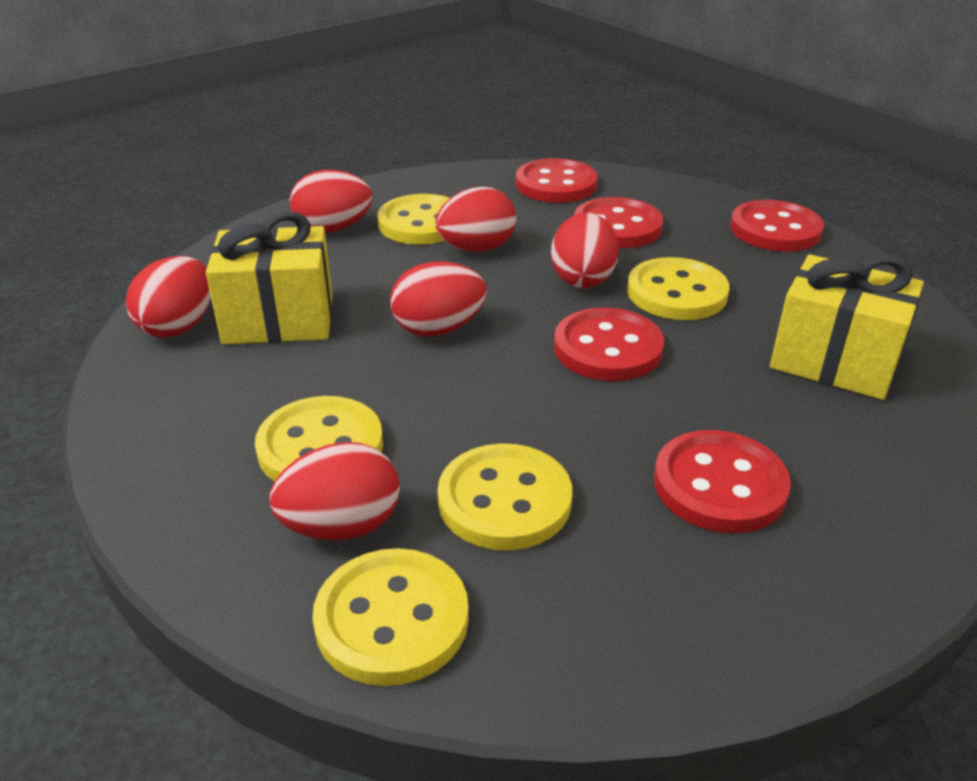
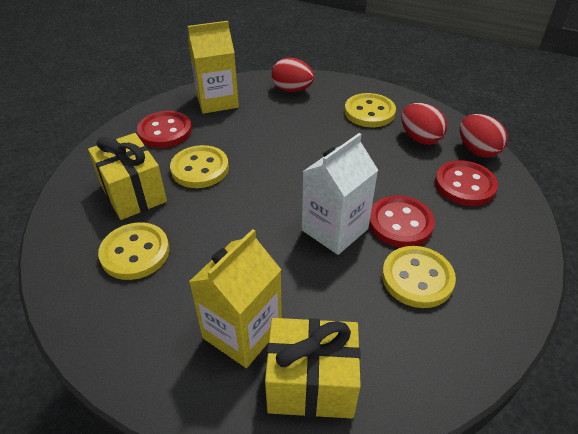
red button: 5 -> 3
red egg: 6 -> 3
white carton: 0 -> 1
yellow button: 5 -> 4
yellow carton: 0 -> 2

